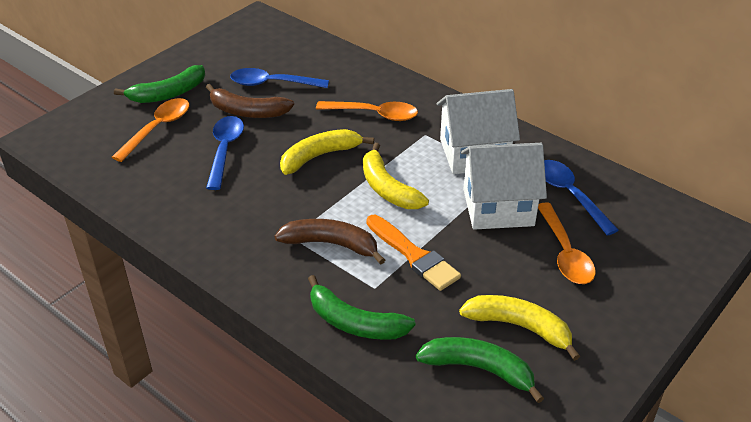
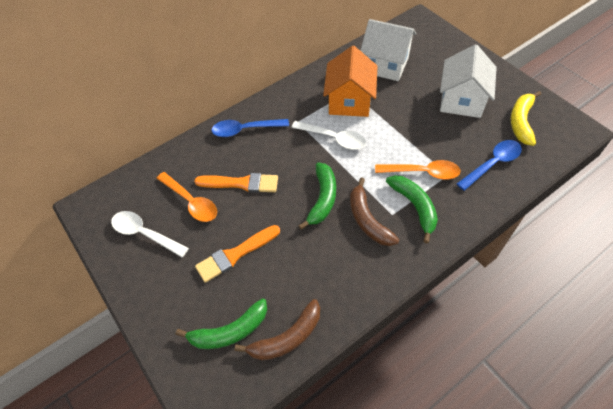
blue spoon: 3 -> 2
orange brush: 1 -> 2
orange house: 0 -> 1
orange spoon: 3 -> 2
white spoon: 0 -> 2
yellow banana: 3 -> 1

